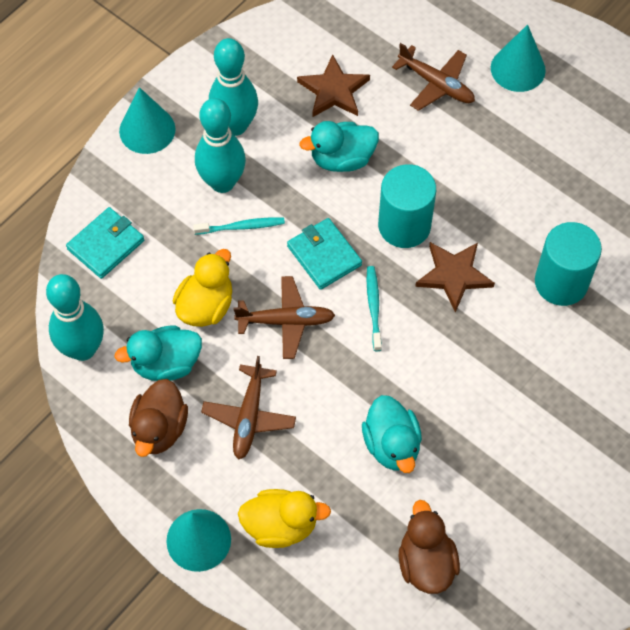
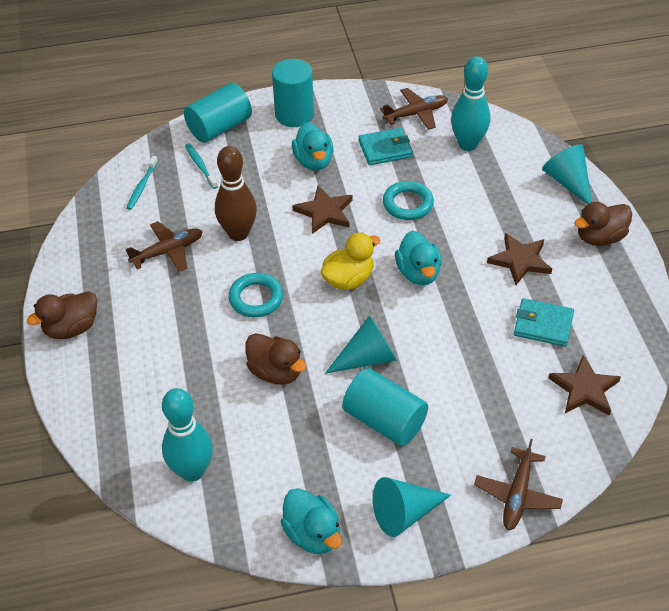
brown bowling pin: 0 -> 1
brown duck: 2 -> 3
brown star: 2 -> 3
turquoise bowling pin: 3 -> 2
turquoise cylinder: 2 -> 3
turquoise ring: 0 -> 2
yellow duck: 2 -> 1

